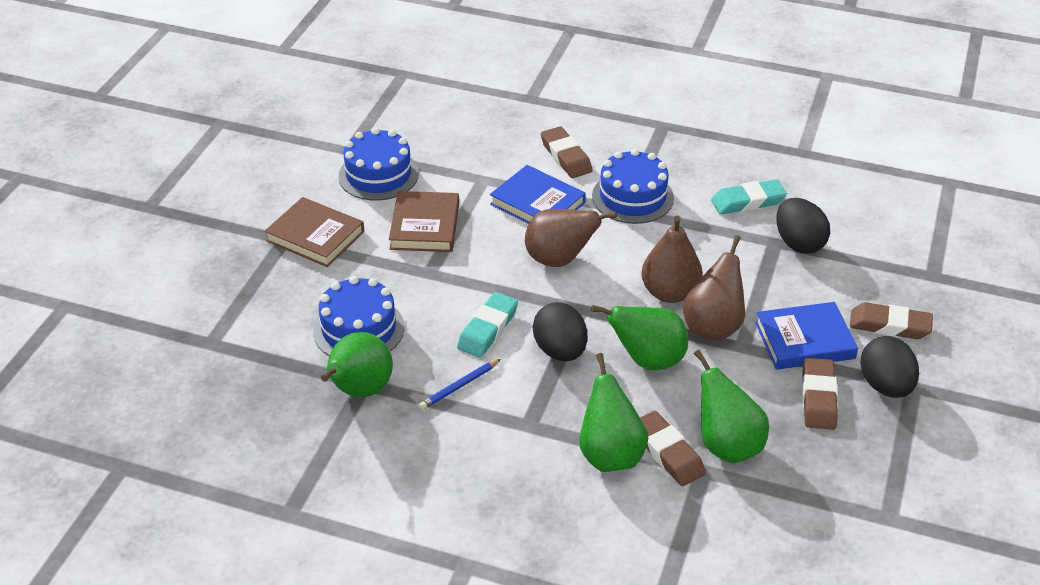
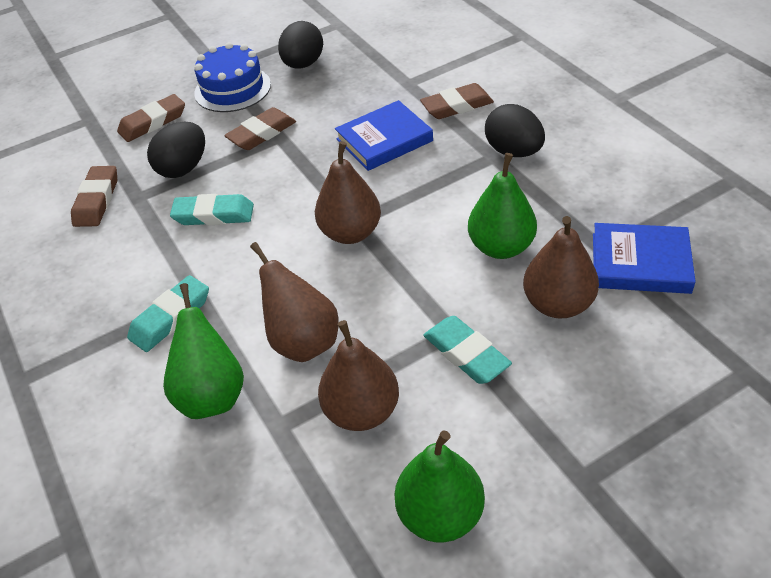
blue cake: 3 -> 1
blue pencil: 1 -> 0
brown book: 2 -> 0
brown pear: 3 -> 4
green pear: 4 -> 3
turquoise eraser: 2 -> 3

